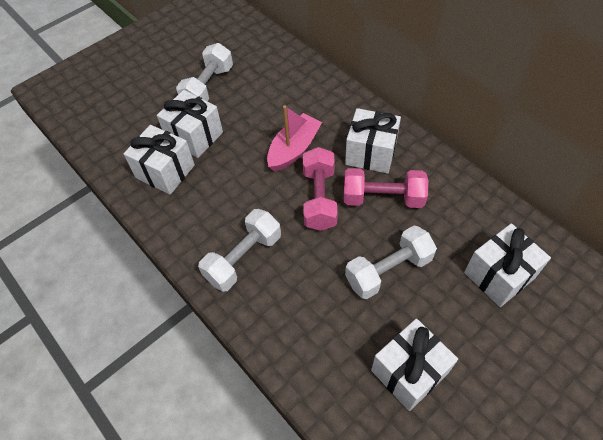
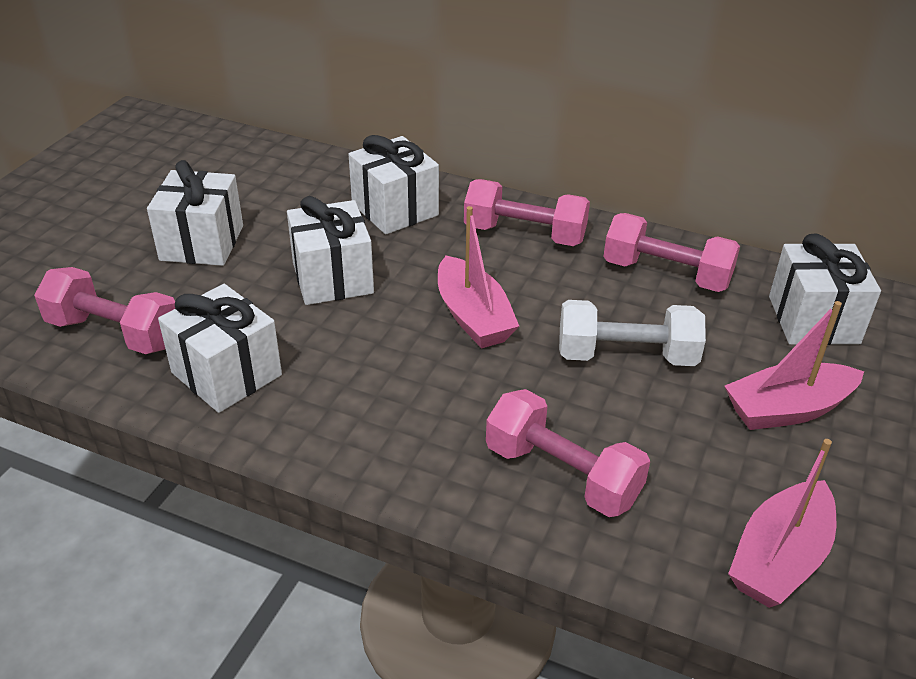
pink boat: 1 -> 3
pink dumbbell: 2 -> 4
white dumbbell: 3 -> 1

